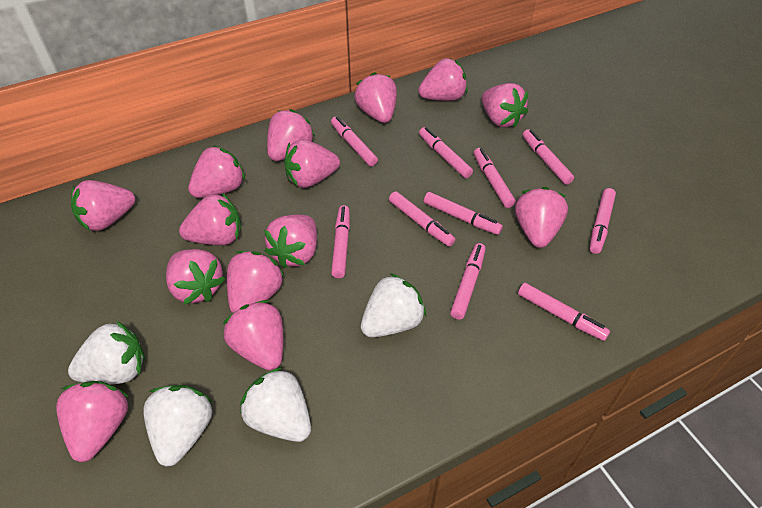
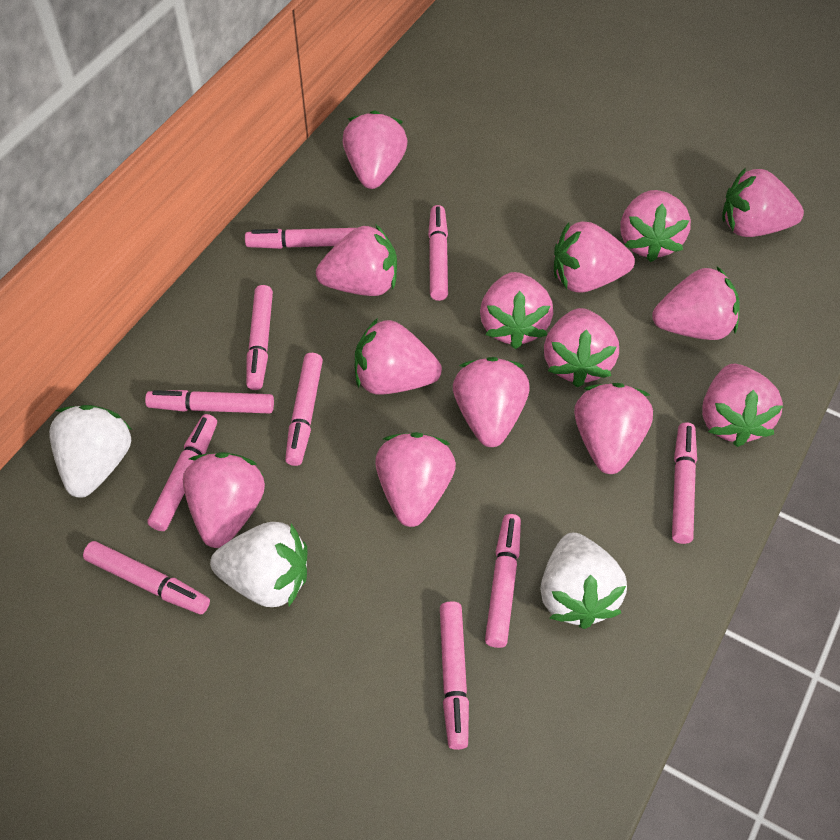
white strawberry: 4 -> 3

